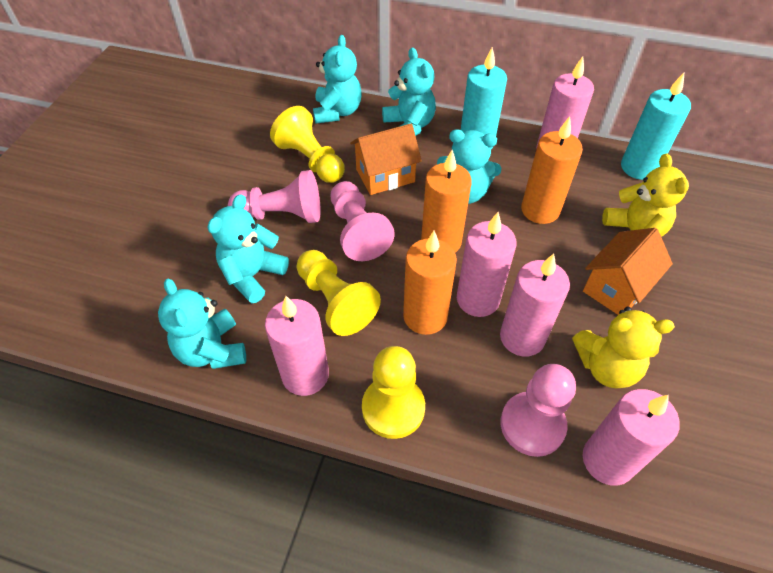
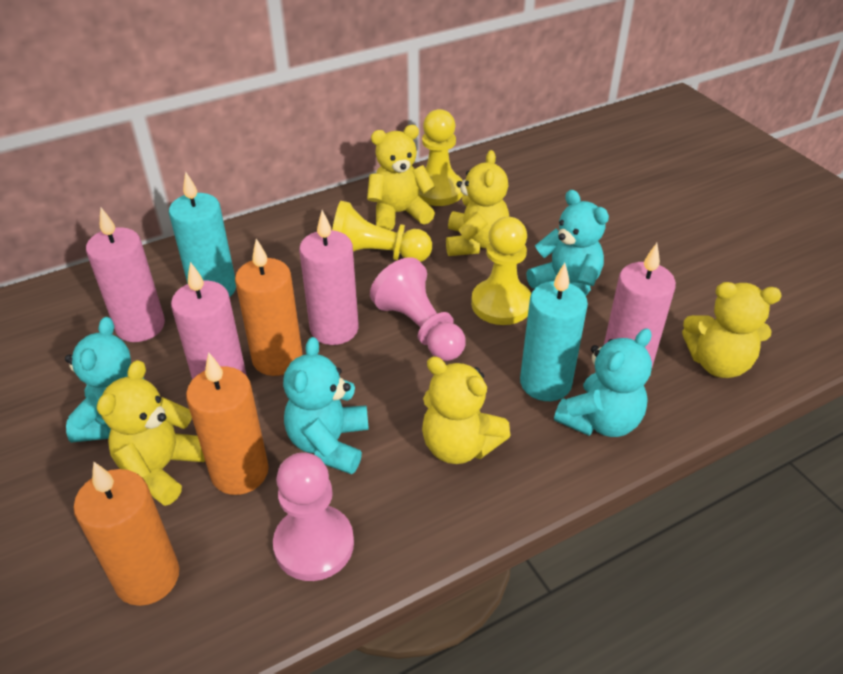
orange house: 2 -> 0
pink candle: 5 -> 4
pink pawn: 3 -> 2
turquoise teddy bear: 5 -> 4
yellow teddy bear: 2 -> 5

